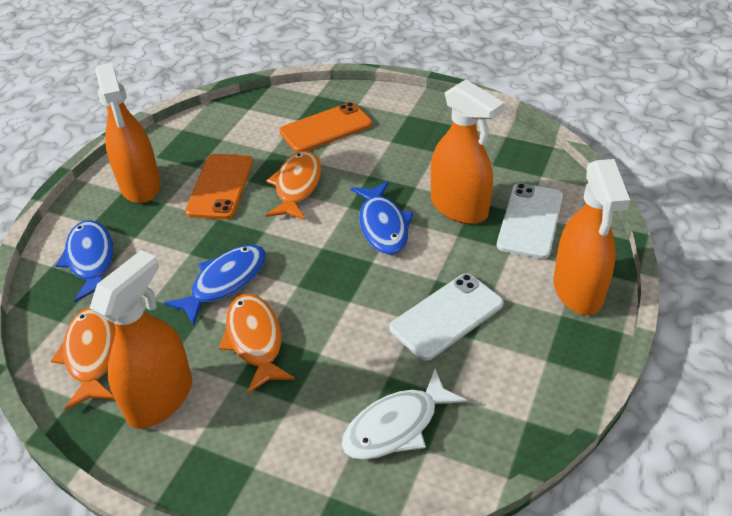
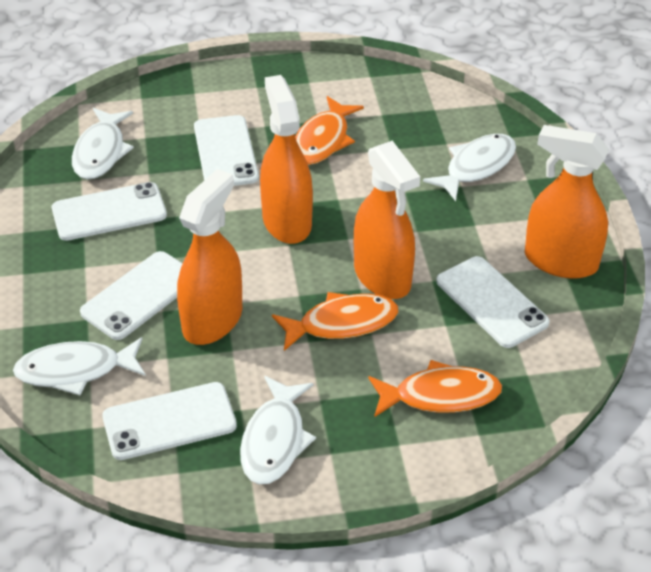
blue fish: 3 -> 0
orange phone: 2 -> 0
white fish: 1 -> 4
white phone: 2 -> 5

